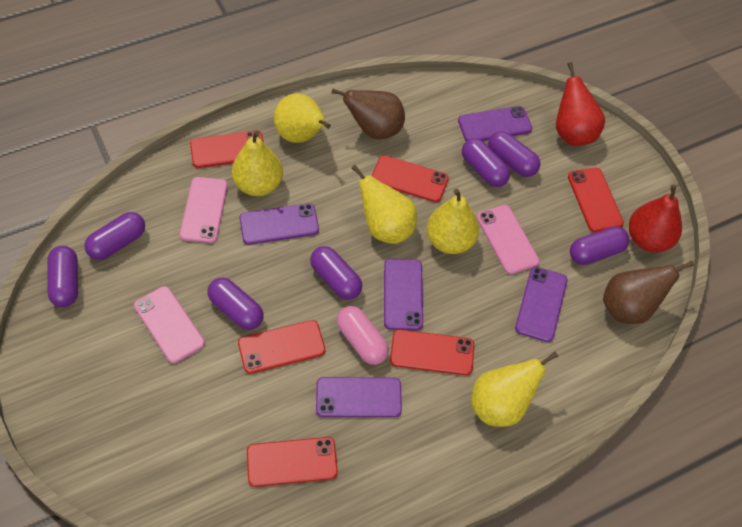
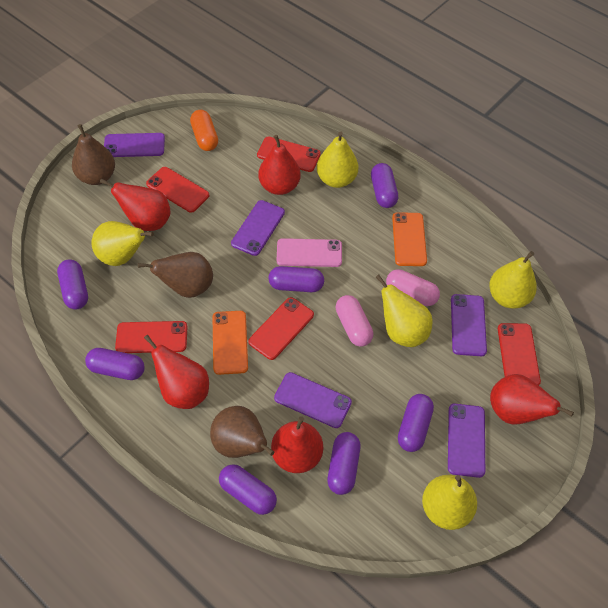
brown pear: 2 -> 3
orange capsule: 0 -> 1
orange phone: 0 -> 2
pink capsule: 1 -> 2
pink phone: 3 -> 1
red pear: 2 -> 5
red phone: 6 -> 5

